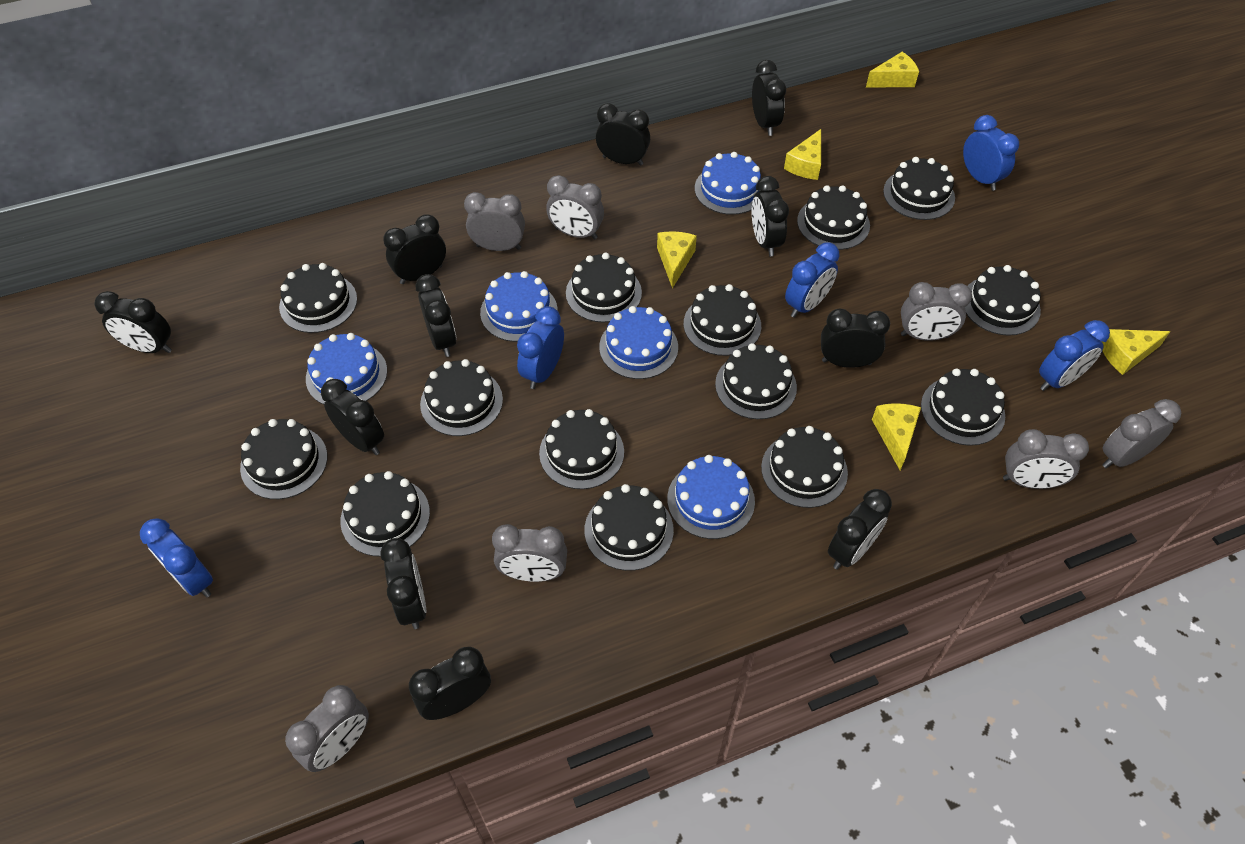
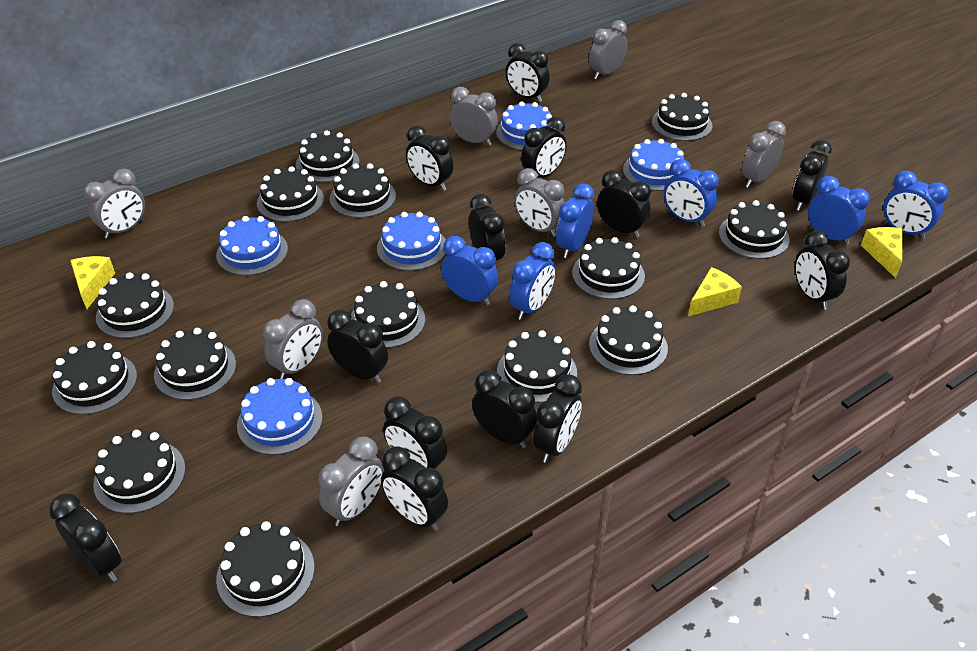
black clock: 11 -> 13
blue clock: 5 -> 6
yellow cheese: 5 -> 3

